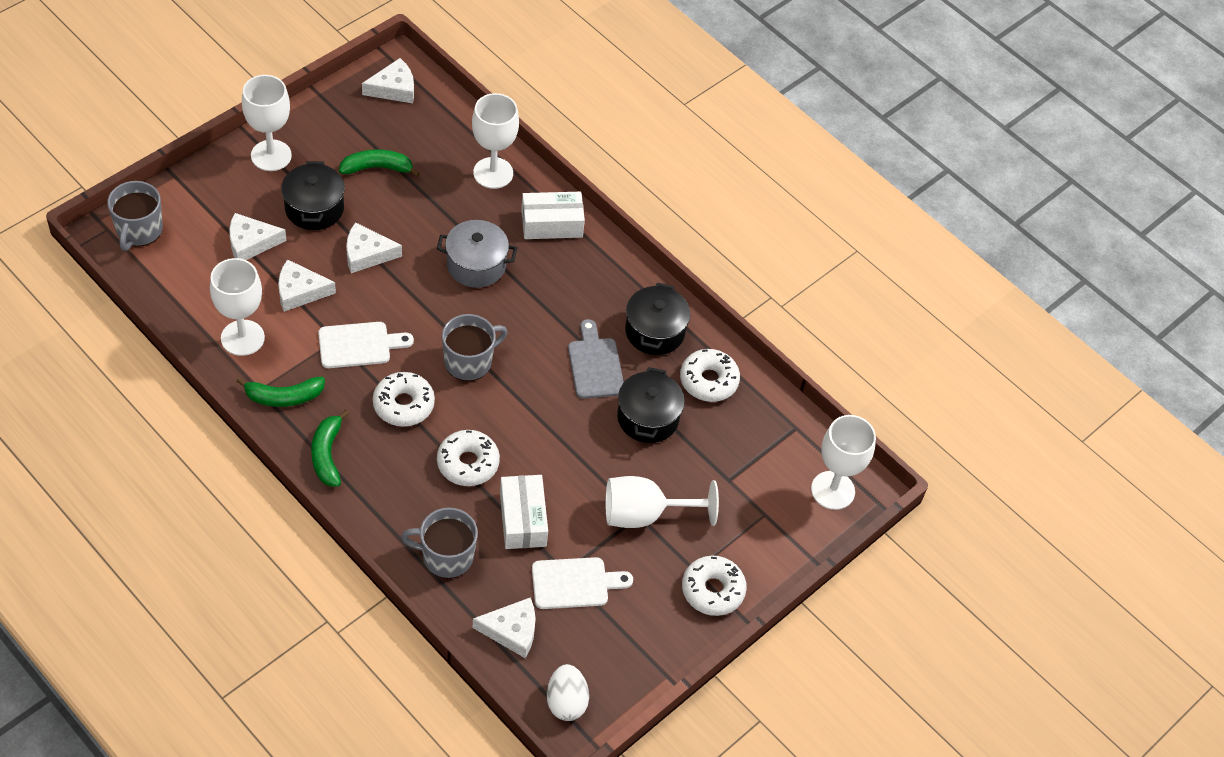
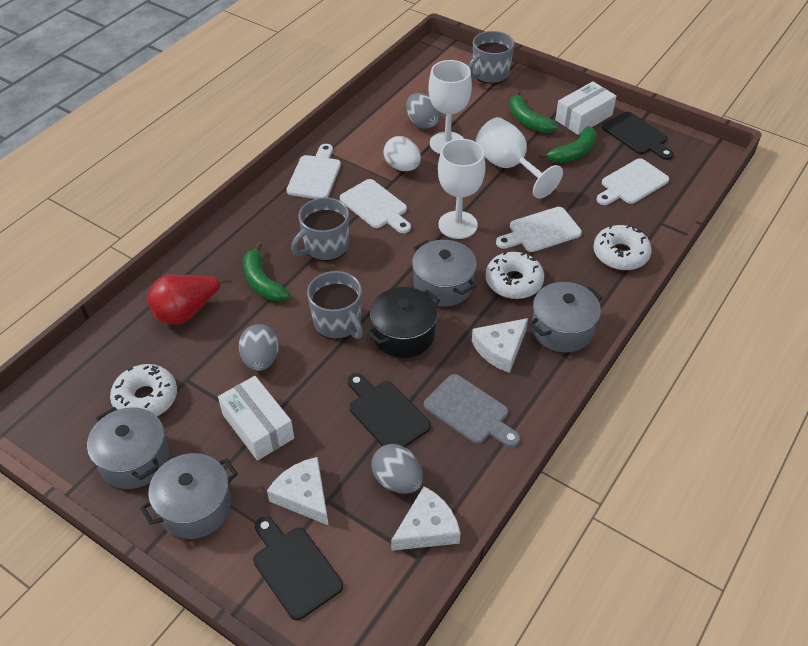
black cutting board: 0 -> 3
black pot: 3 -> 1
grey egg: 0 -> 3
grey pot: 1 -> 4
red pear: 0 -> 1
white cheese: 5 -> 3
white cutting board: 2 -> 4
white donut: 4 -> 3
white goblet: 5 -> 3

